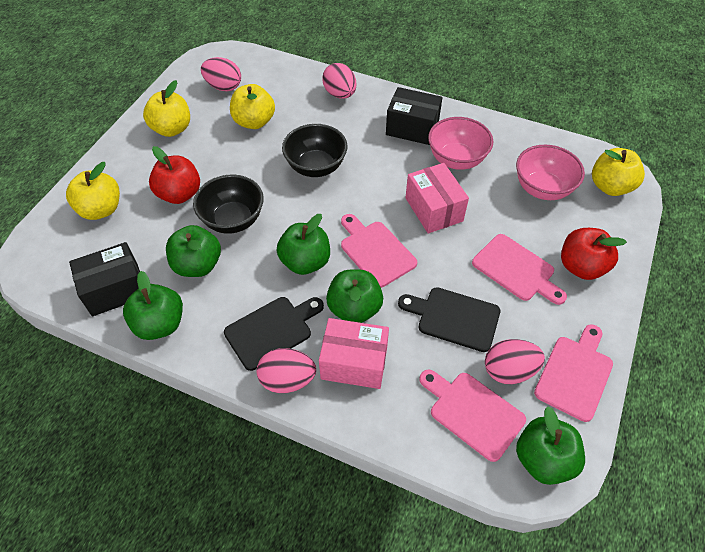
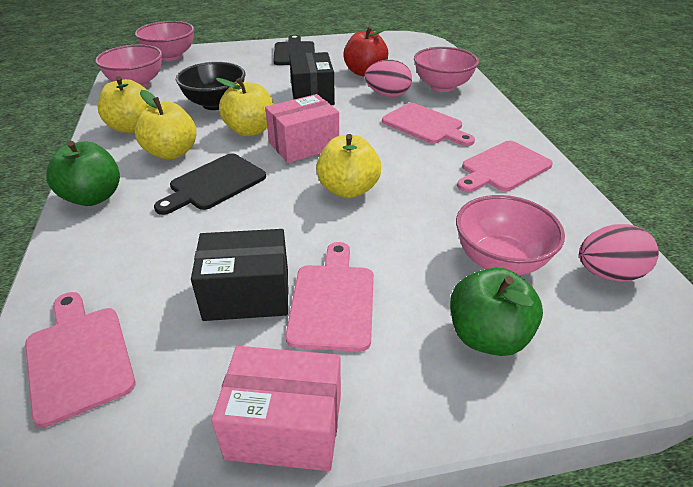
black bowl: 2 -> 1
green apple: 5 -> 2
pink bowl: 2 -> 4
pink egg: 4 -> 2
red apple: 2 -> 1

